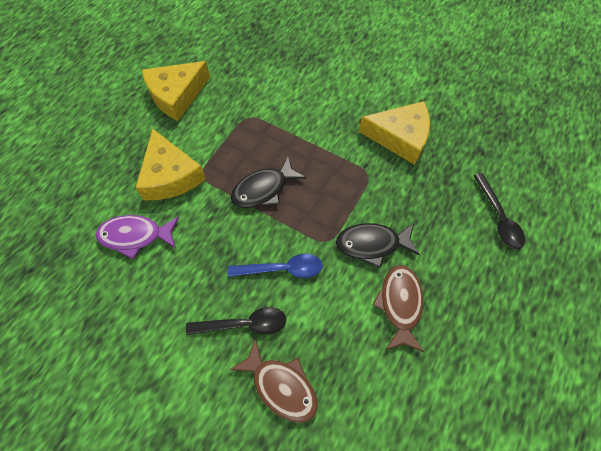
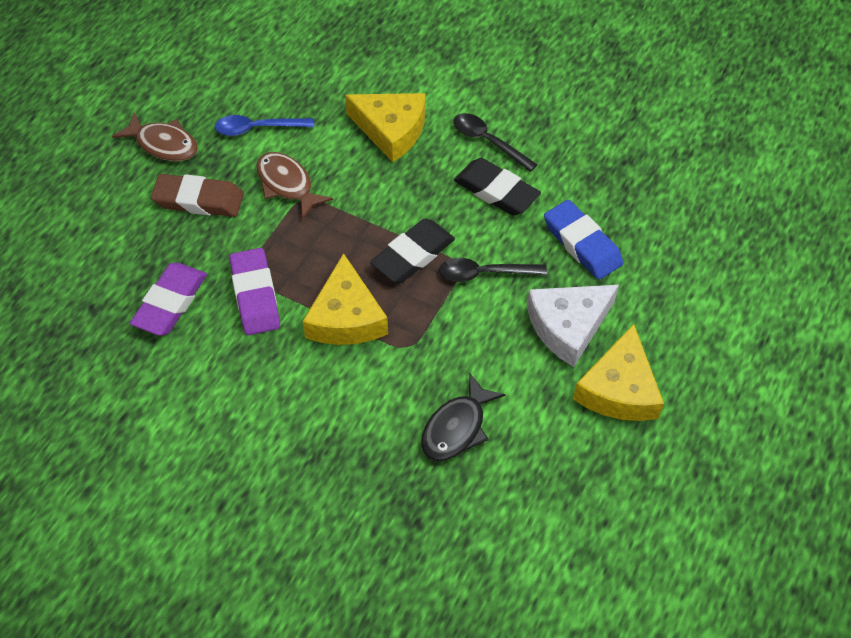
black eraser: 0 -> 2
black fish: 2 -> 1
blue eraser: 0 -> 1
brown eraser: 0 -> 1
purple eraser: 0 -> 2
purple fish: 1 -> 0
white cheese: 0 -> 1

